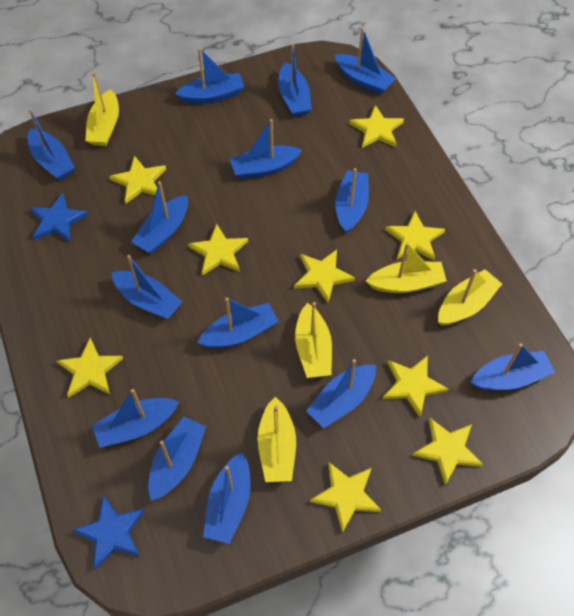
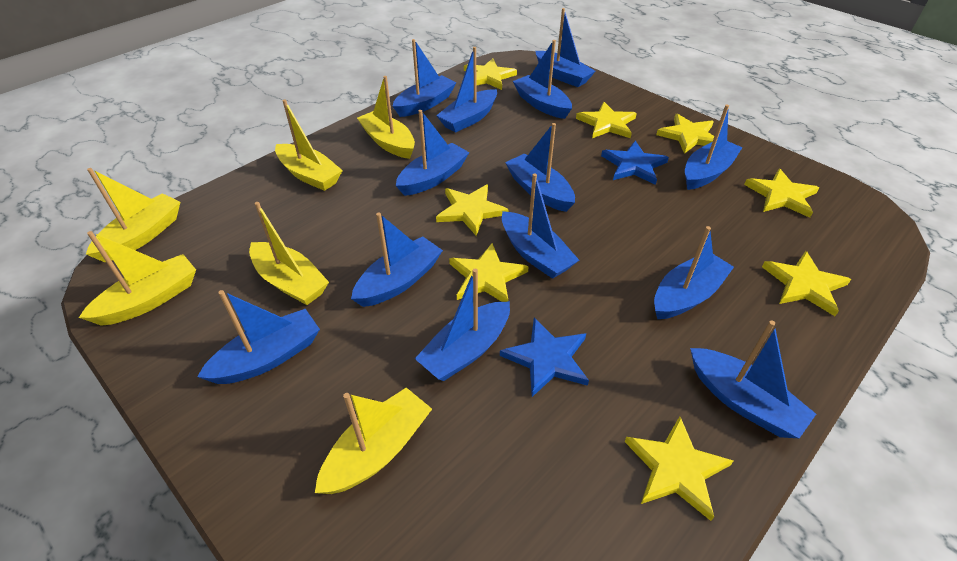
blue boat: 14 -> 13
yellow boat: 5 -> 6
yellow star: 9 -> 8

